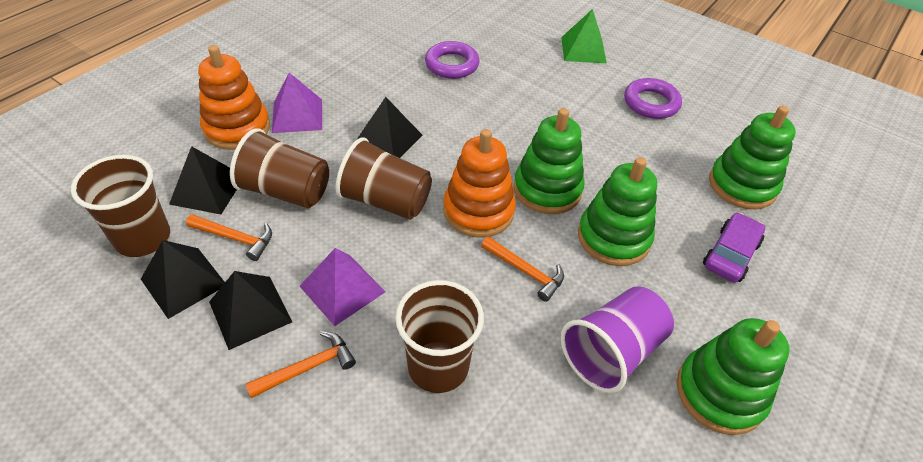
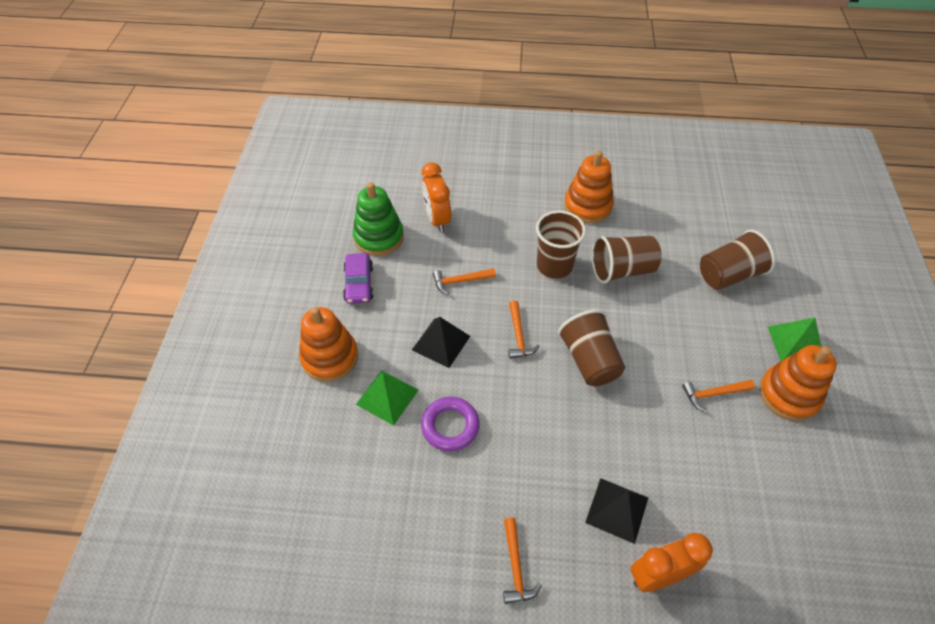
black pyramid: 4 -> 2
green pyramid: 1 -> 2
green stacking toy: 4 -> 1
orange clock: 0 -> 2
orange hammer: 3 -> 4
orange stacking toy: 2 -> 3
purple cup: 1 -> 0
purple pyramid: 2 -> 0
purple ring: 2 -> 1

